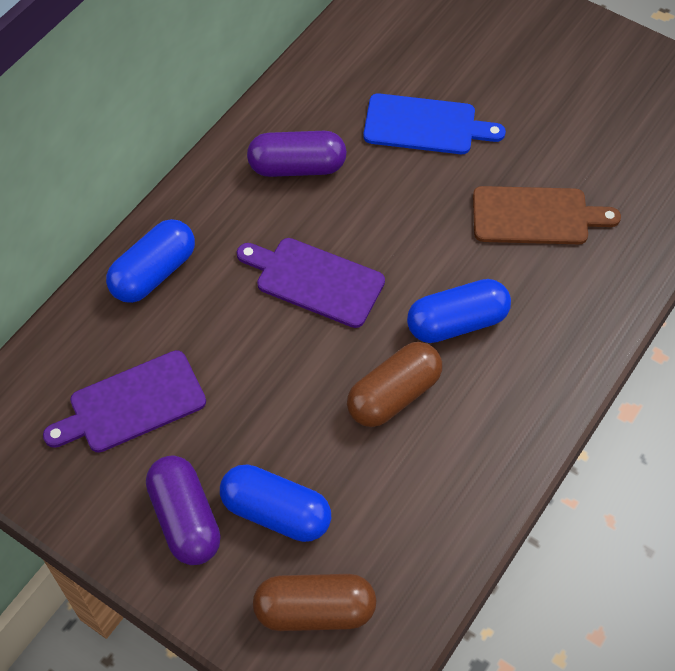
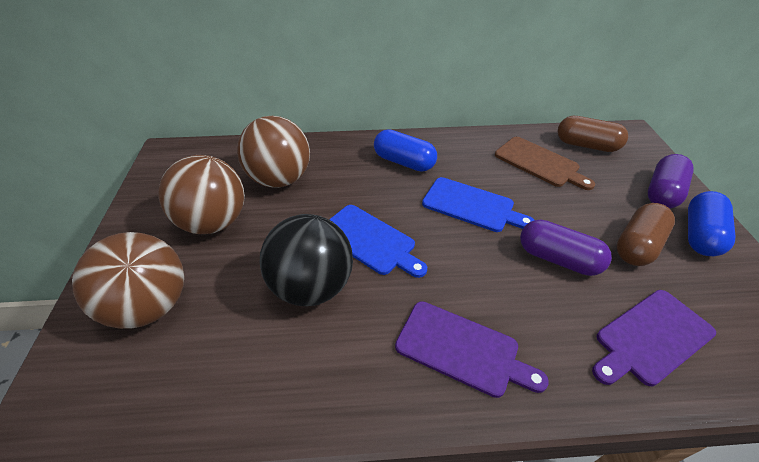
black ball: 0 -> 1
blue capsule: 3 -> 2
blue cutting board: 1 -> 2
brown ball: 0 -> 3

